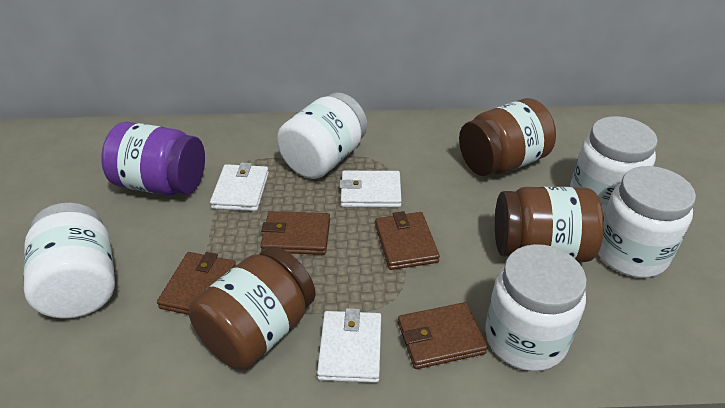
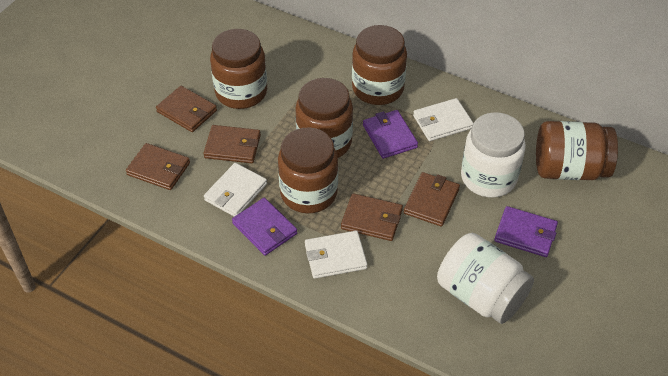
brown jar: 3 -> 5
brown wallet: 4 -> 5
purple jar: 1 -> 0
purple wallet: 0 -> 3
white jar: 5 -> 2

